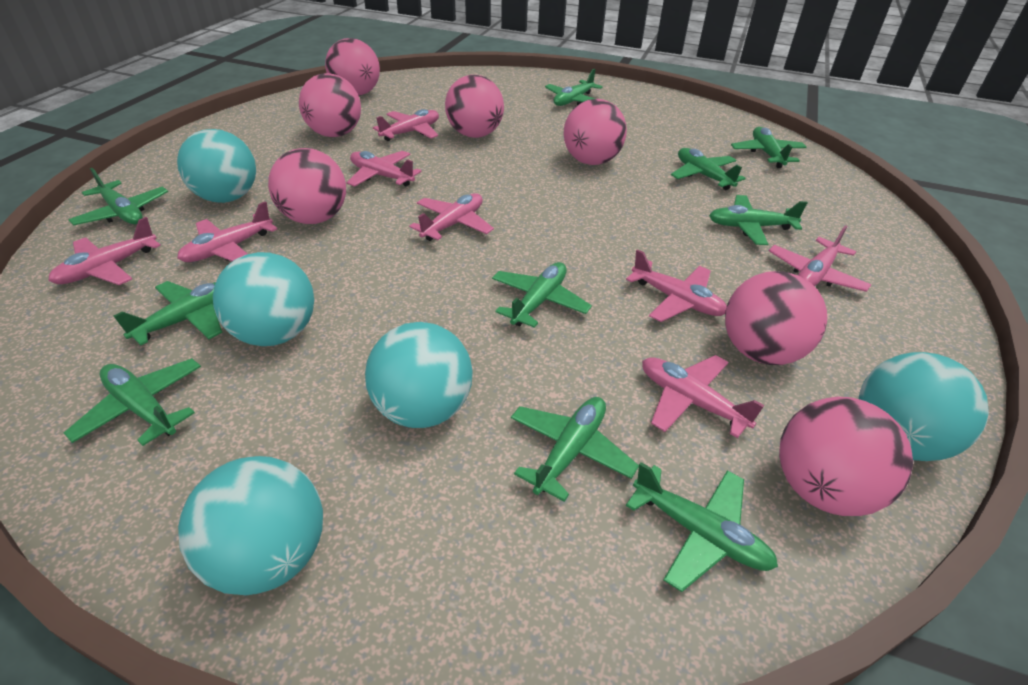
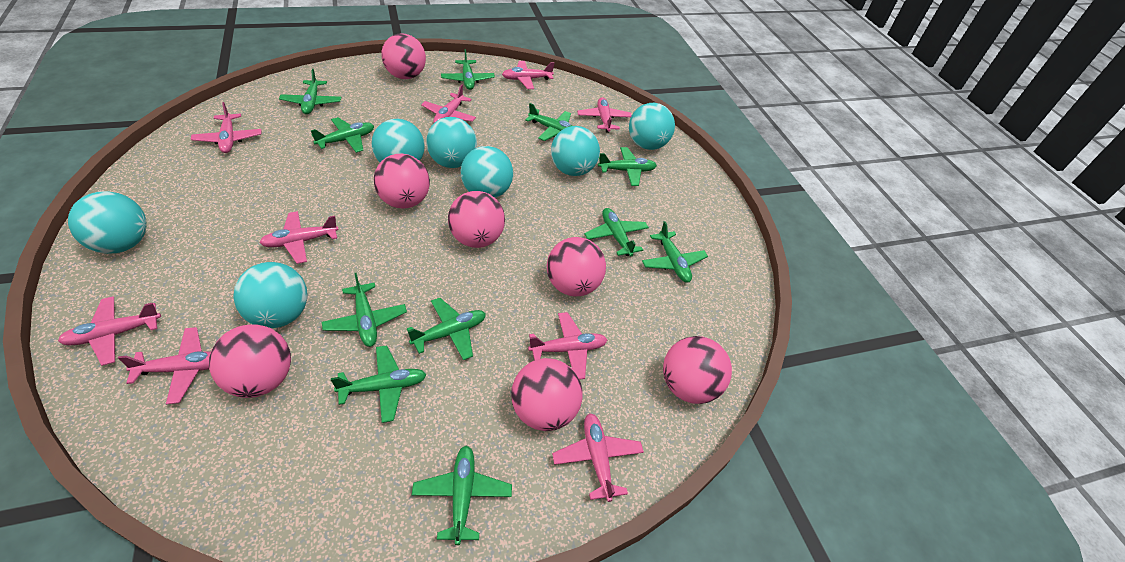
green plane: 10 -> 11
pink plane: 8 -> 9
turquoise ball: 5 -> 7

